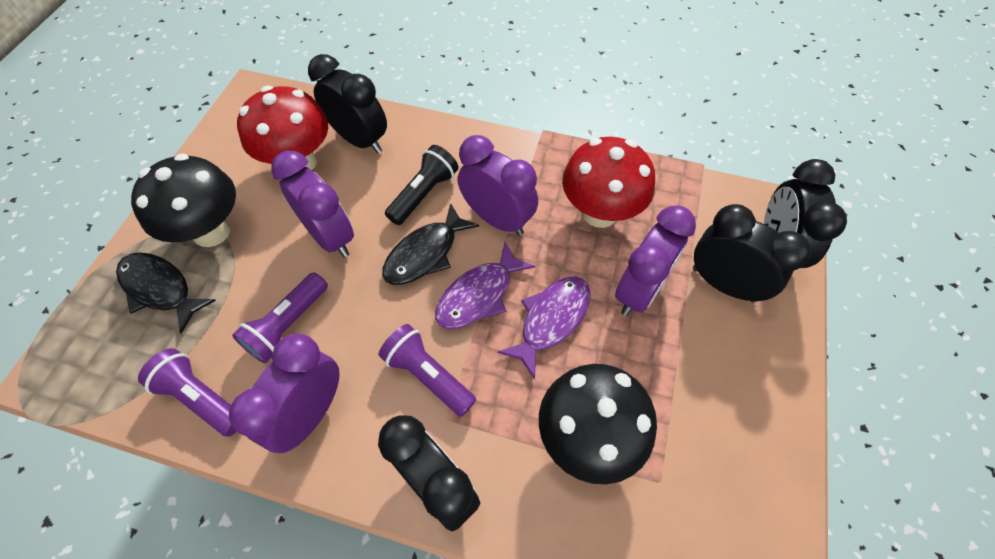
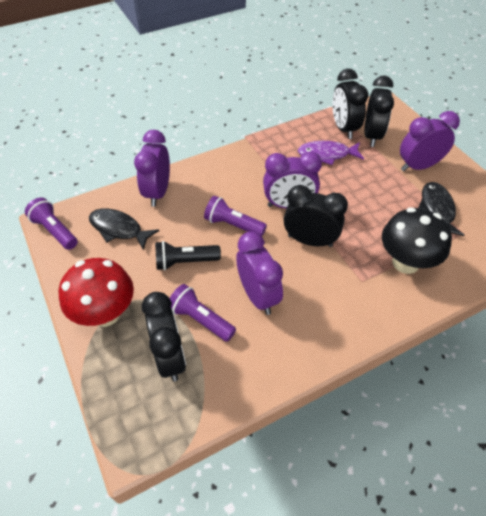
black mushroom: 2 -> 1
purple fish: 2 -> 1
red mushroom: 2 -> 1

